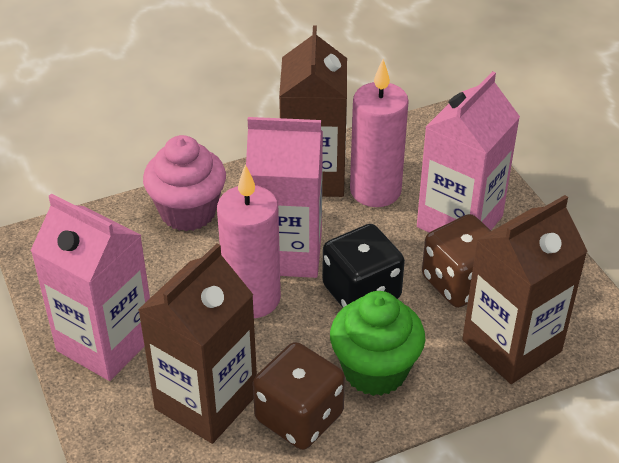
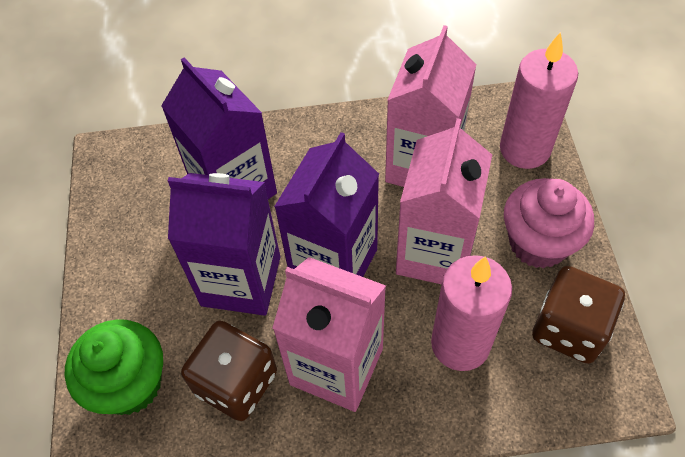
black dice: 1 -> 0
brown carton: 3 -> 0
purple carton: 0 -> 3

